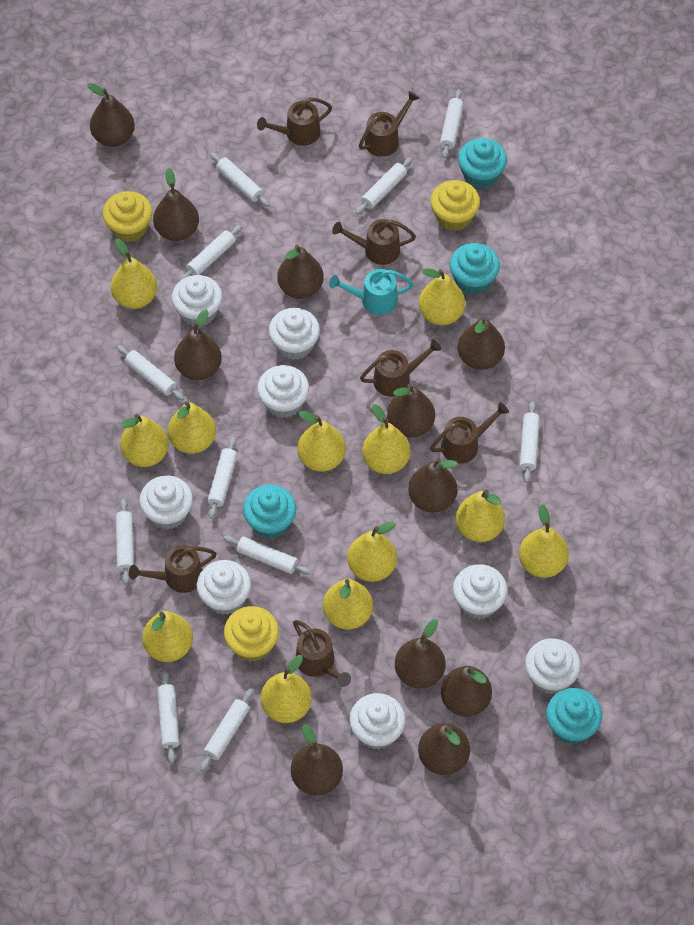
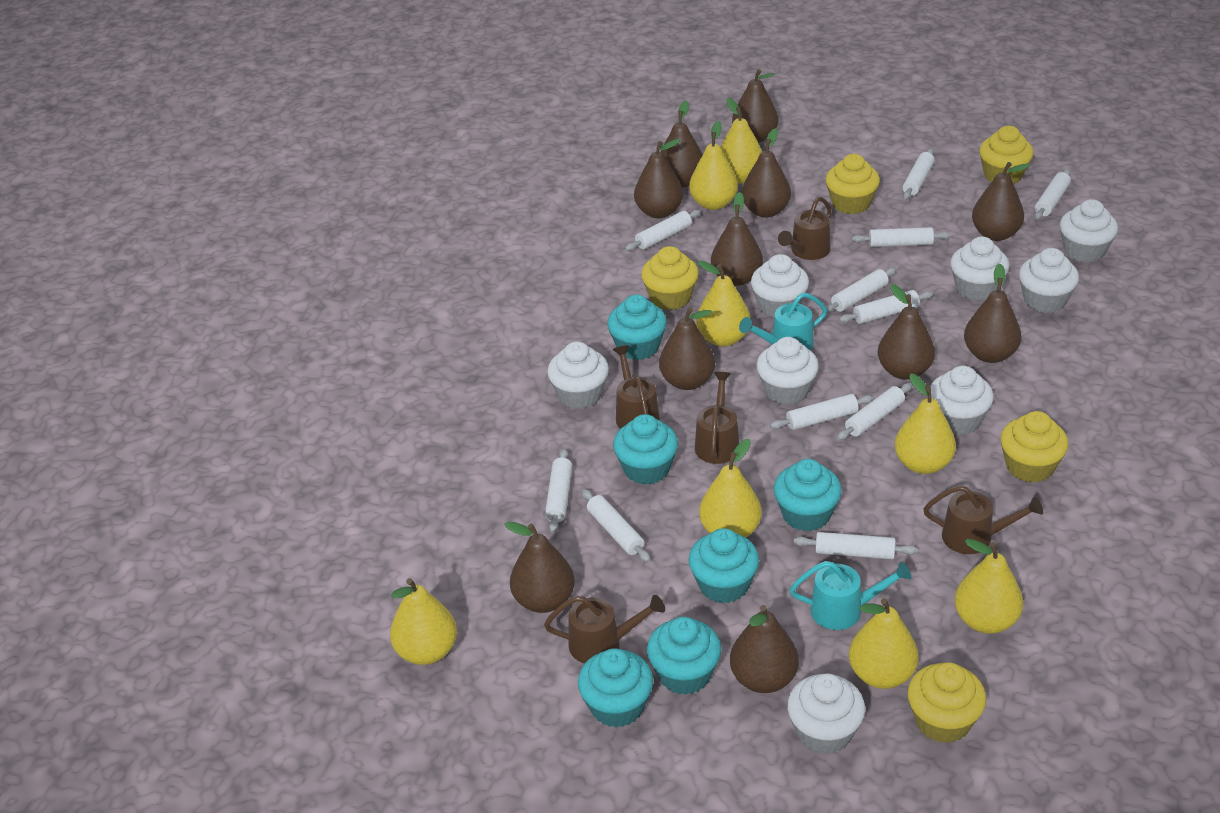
brown watering can: 7 -> 5
turquoise cupcake: 4 -> 6
turquoise watering can: 1 -> 2
yellow cupcake: 3 -> 5
yellow pear: 12 -> 8

